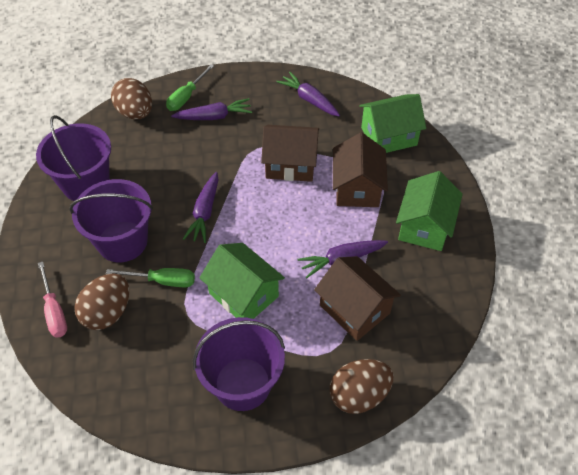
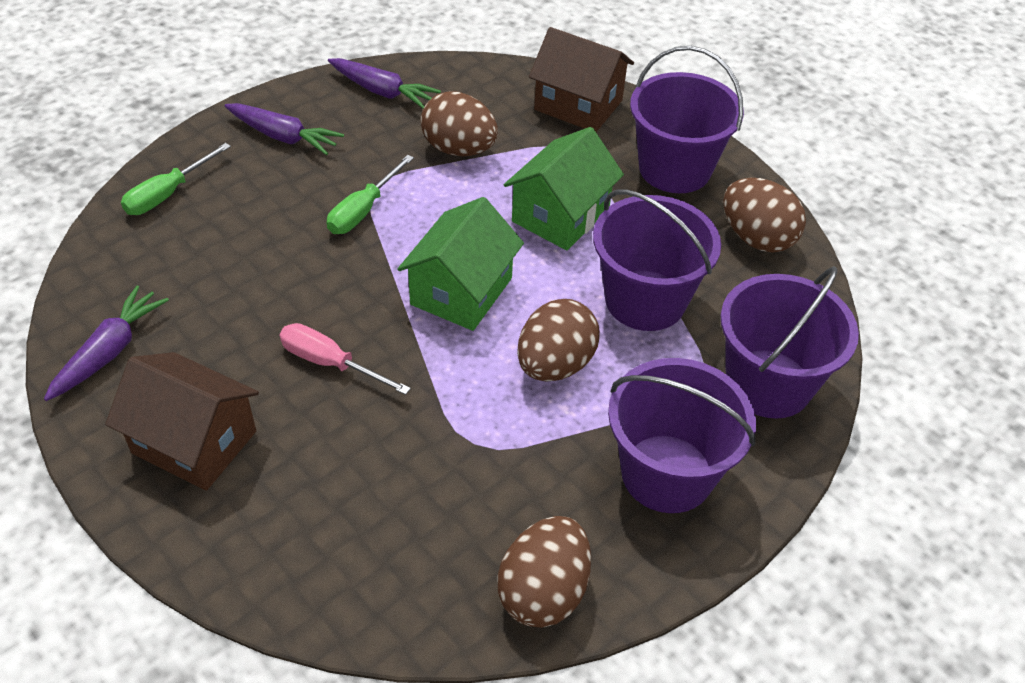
brown egg: 3 -> 4
brown house: 3 -> 2
green house: 3 -> 2
purple bucket: 3 -> 4
purple carrot: 4 -> 3

